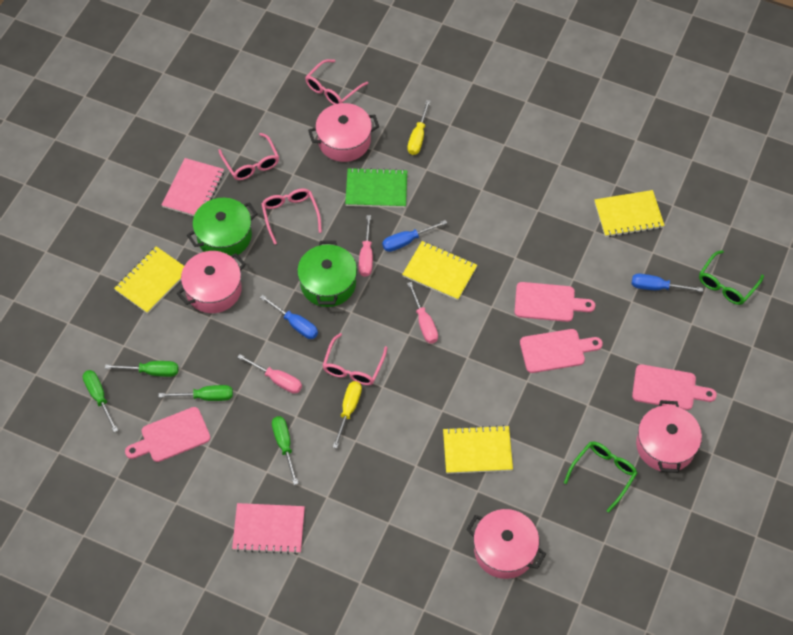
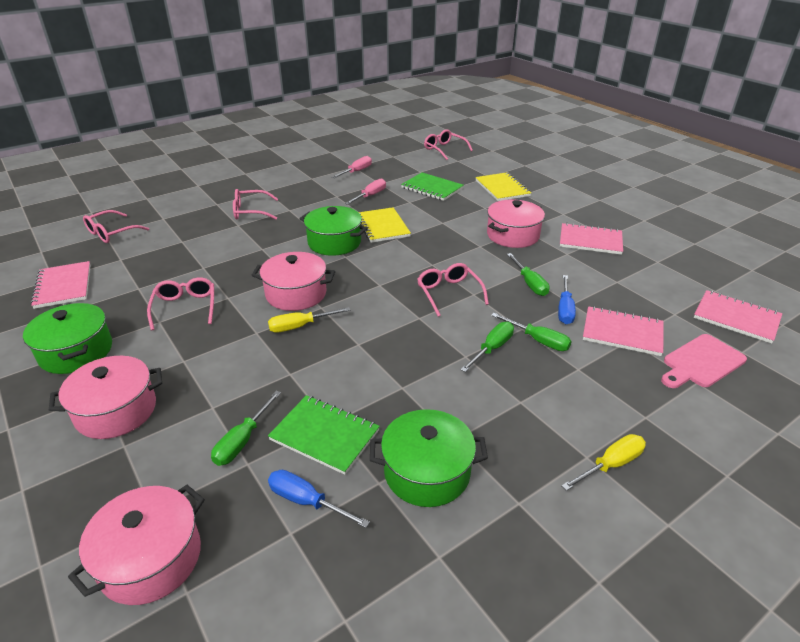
blue screwdriver: 3 -> 2
green glasses: 2 -> 0
green notebook: 1 -> 2
green pot: 2 -> 3
pink cutting board: 4 -> 1
pink glasses: 4 -> 5
pink notebook: 2 -> 4
pink screwdriver: 3 -> 2
yellow notebook: 4 -> 2

